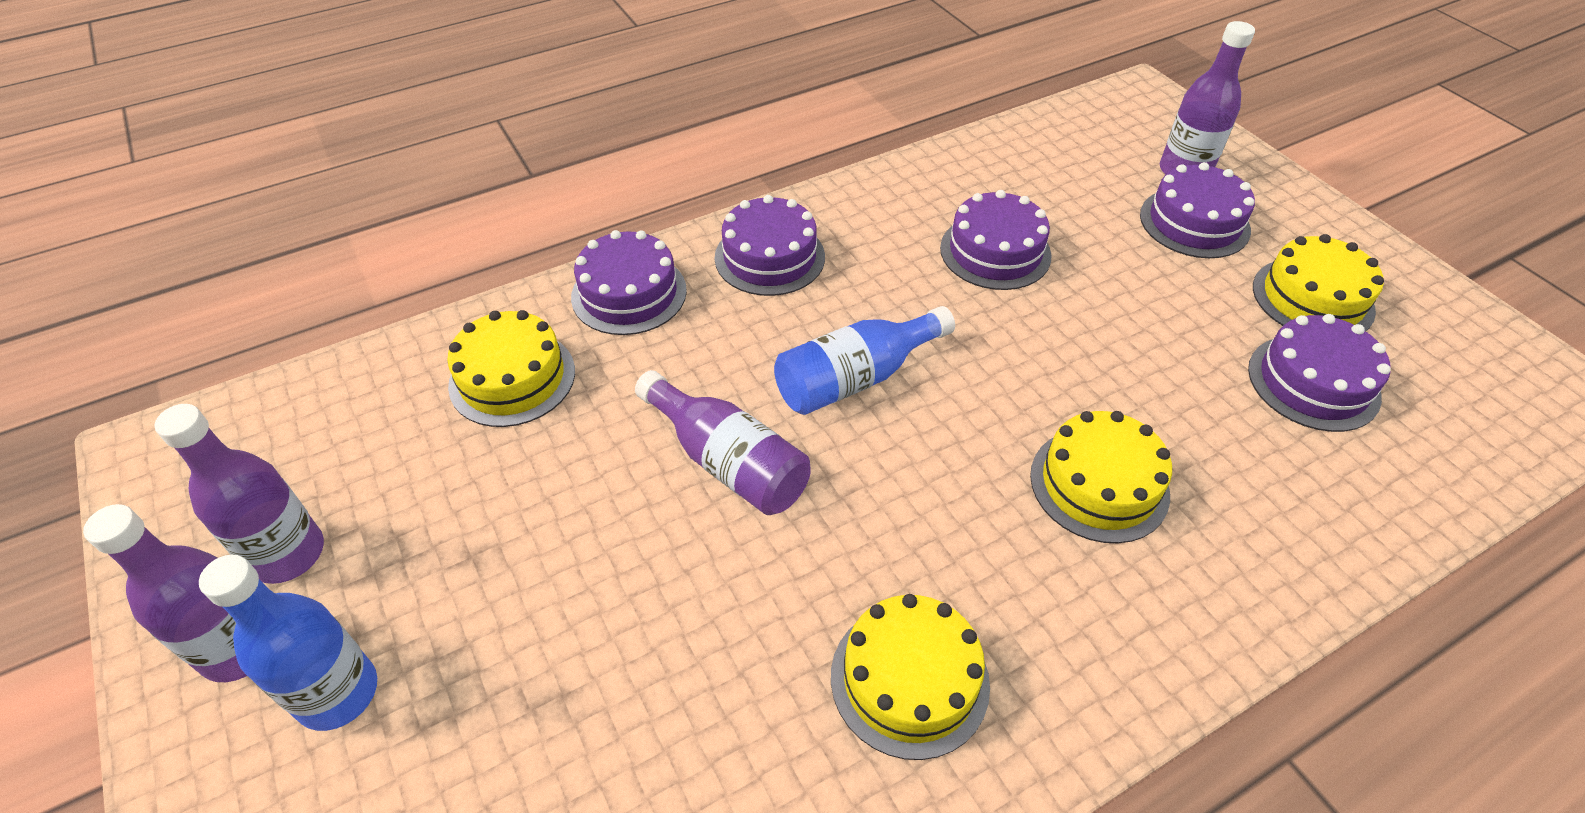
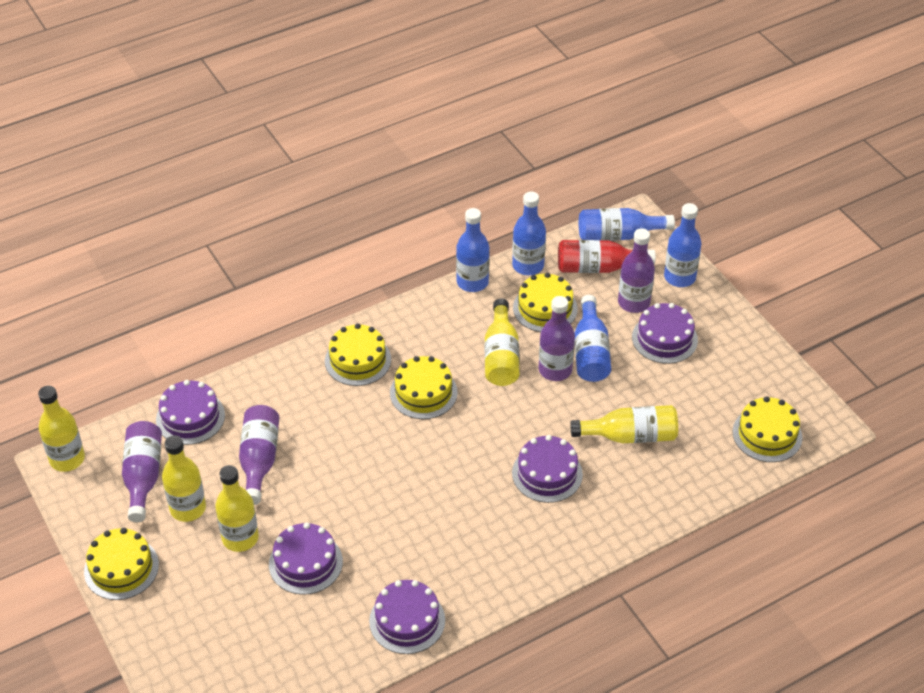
blue bottle: 2 -> 5
red bottle: 0 -> 1
yellow bottle: 0 -> 5
yellow cake: 4 -> 5

